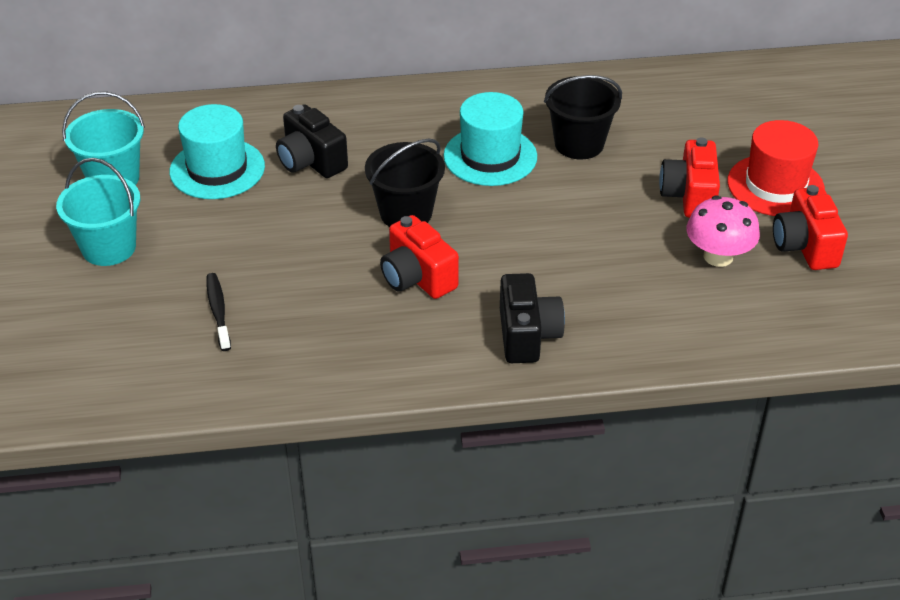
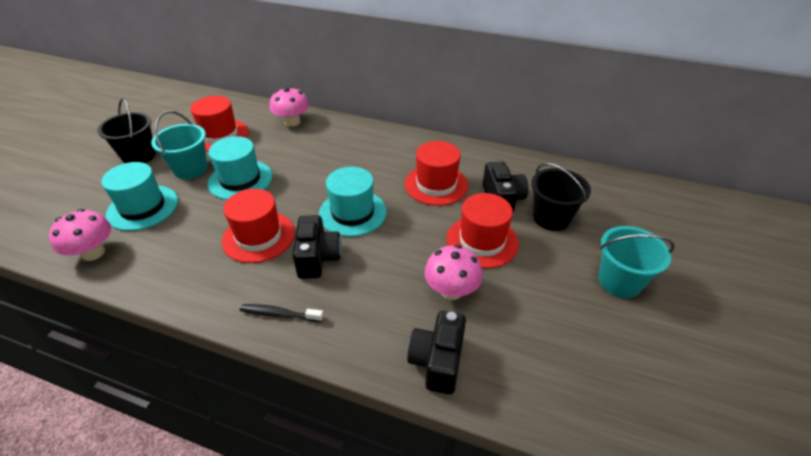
black camera: 2 -> 3
pink mushroom: 1 -> 3
red camera: 3 -> 0
red hat: 1 -> 4
turquoise hat: 2 -> 3

